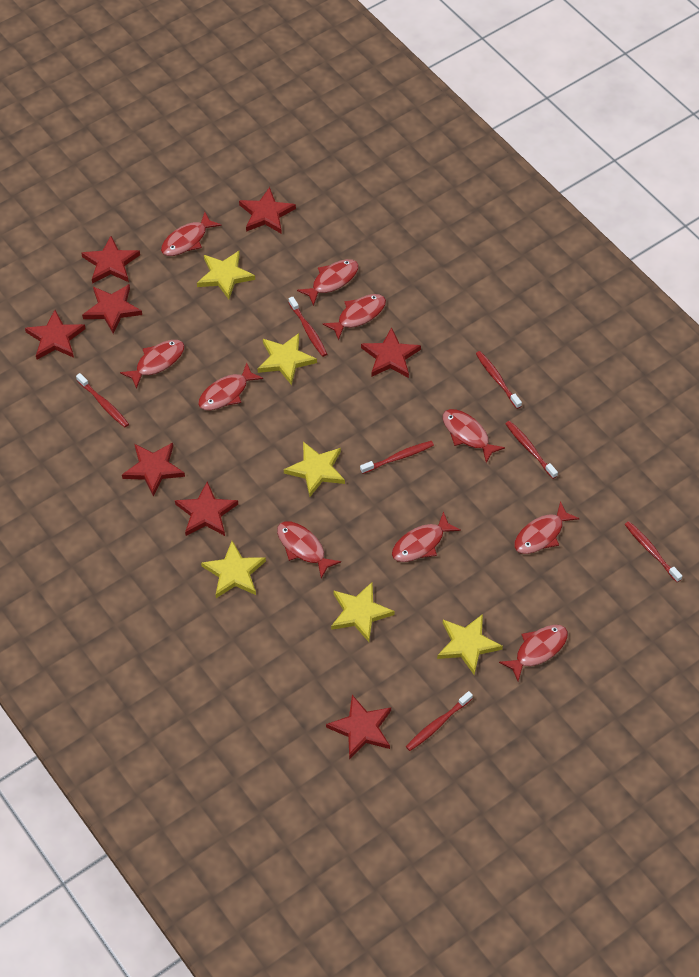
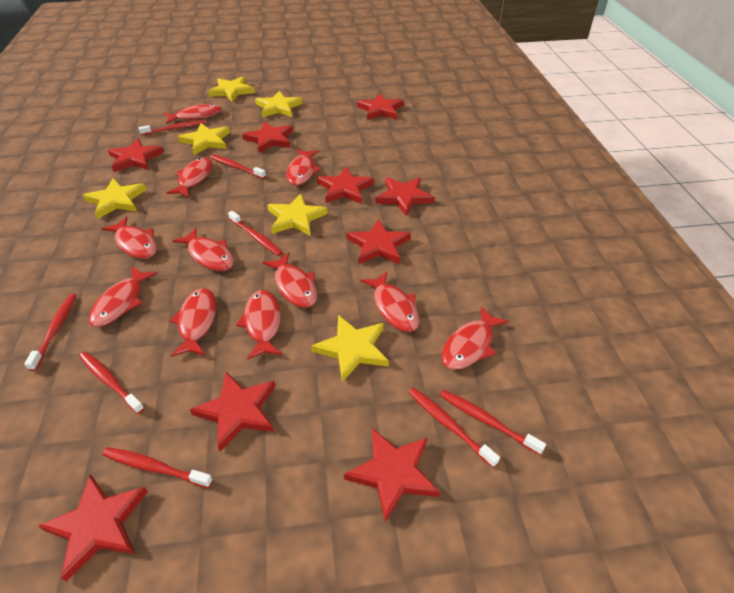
red fish: 10 -> 11
red star: 8 -> 9
red toothbrush: 7 -> 8

